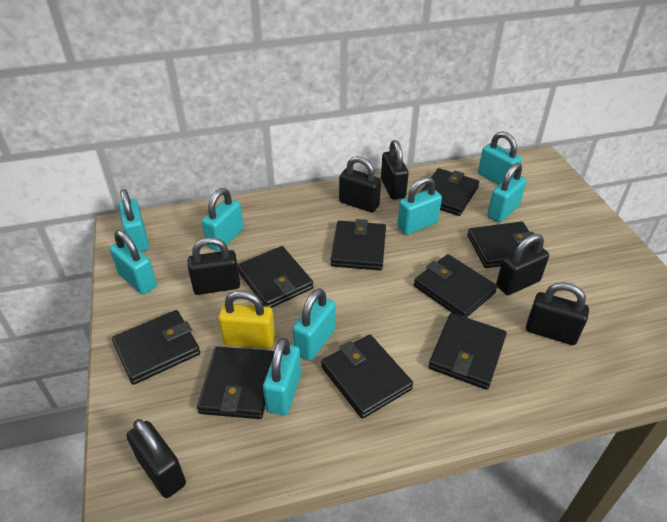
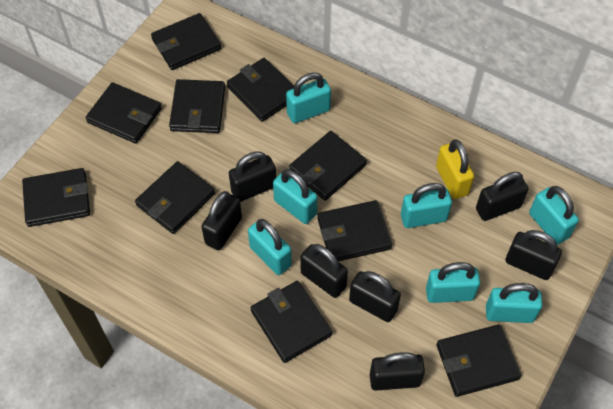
black padlock: 6 -> 7
black wallet: 9 -> 10
turquoise padlock: 8 -> 7

